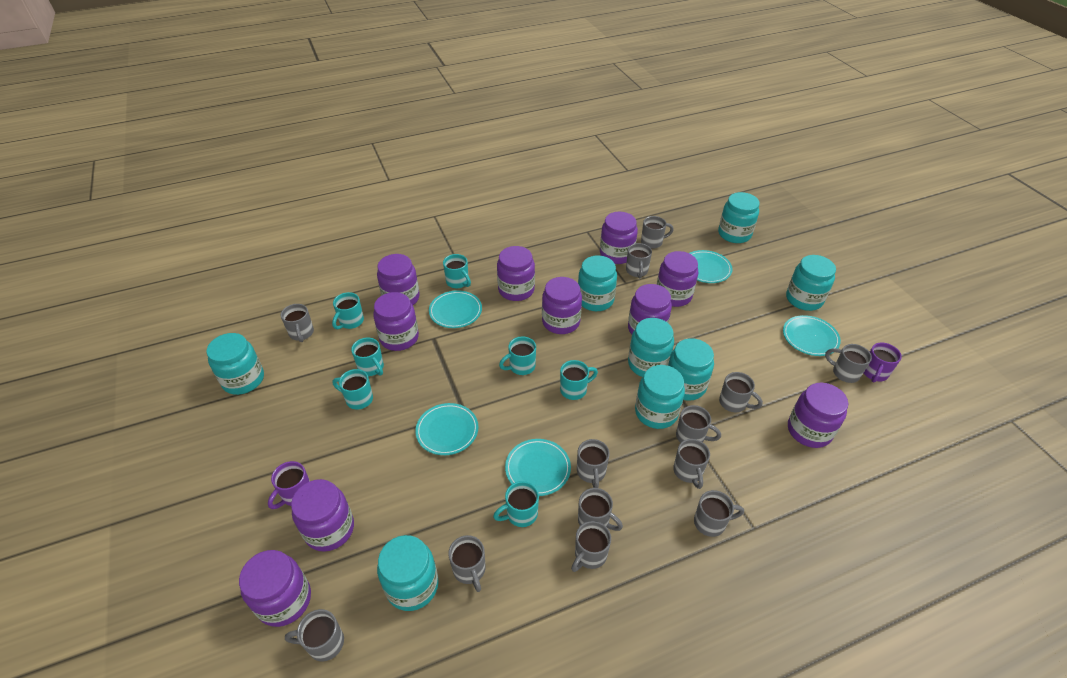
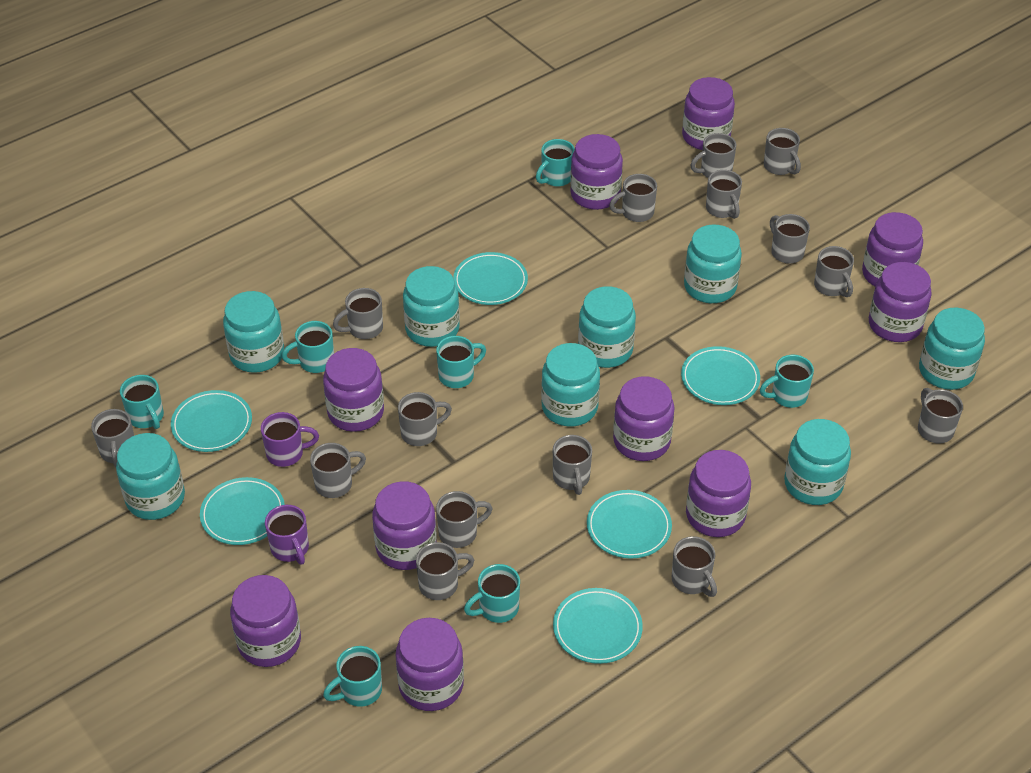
grey mug: 13 -> 15
turquoise plate: 5 -> 6

